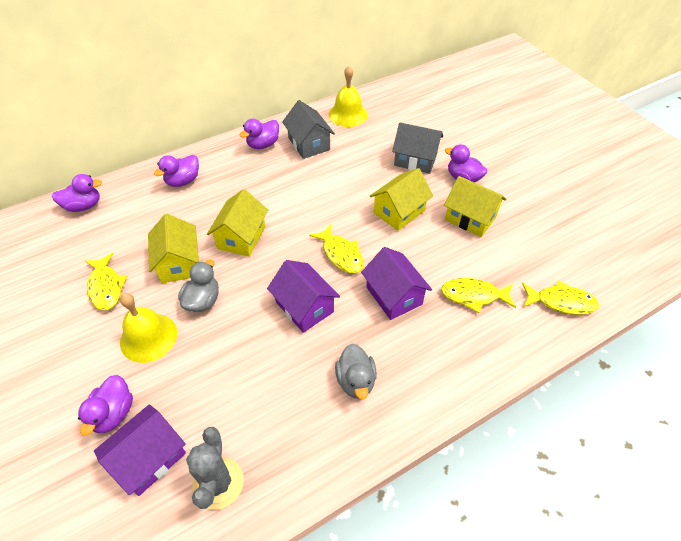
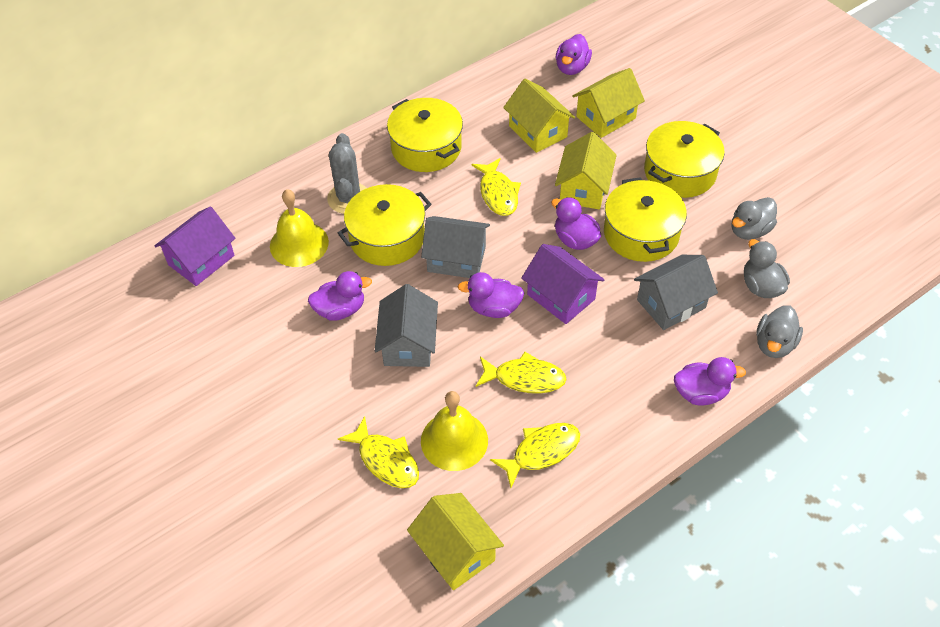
grey duck: 2 -> 3
grey house: 2 -> 3
purple house: 3 -> 2
yellow pot: 0 -> 4

